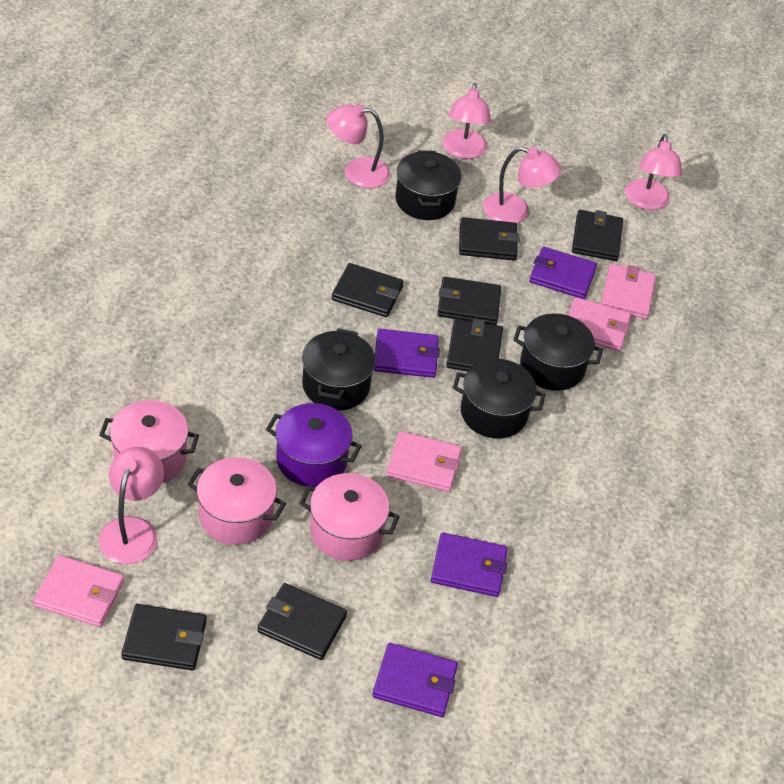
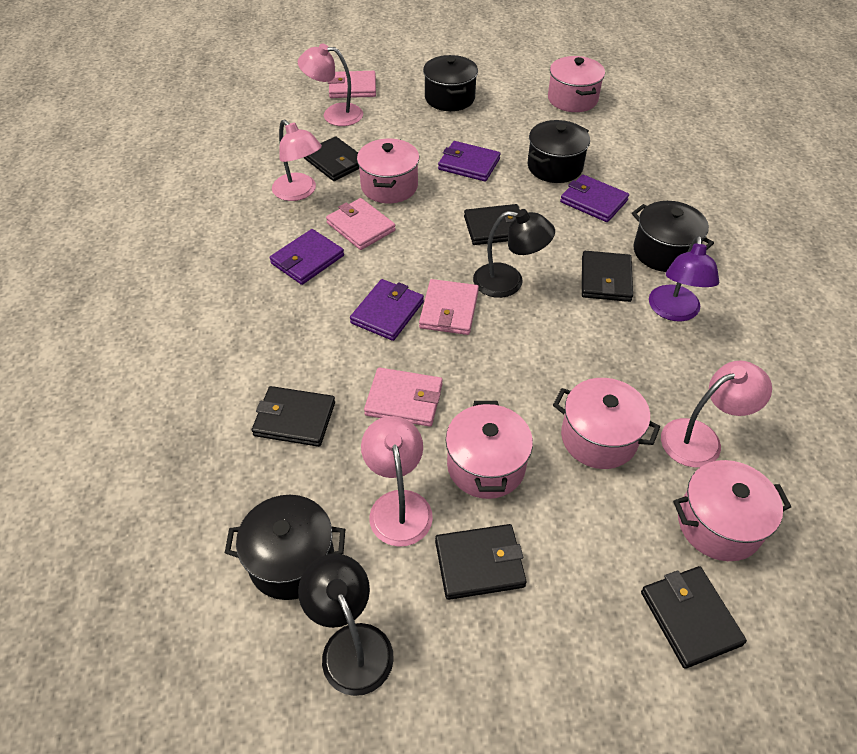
black lamp: 0 -> 2
black wallet: 7 -> 6
pink lamp: 5 -> 4
pink pot: 3 -> 5
purple lamp: 0 -> 1
purple pot: 1 -> 0

